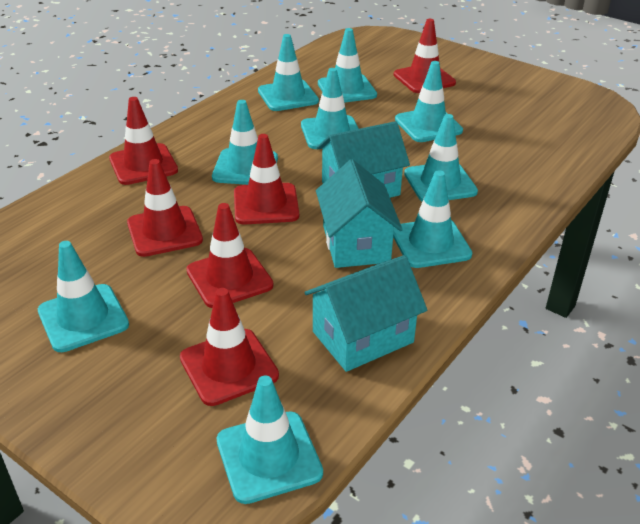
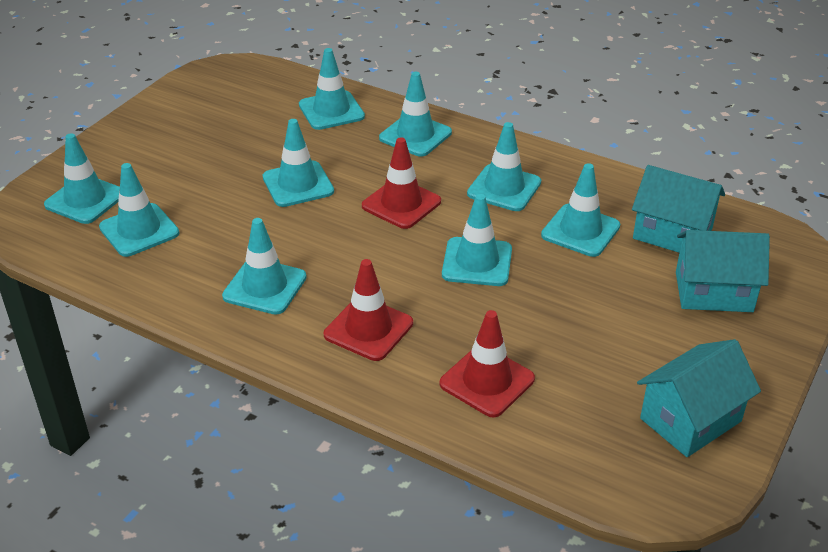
red traffic cone: 6 -> 3

